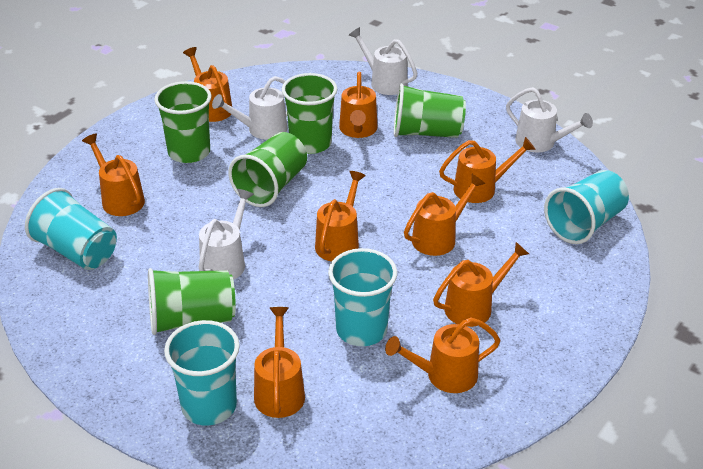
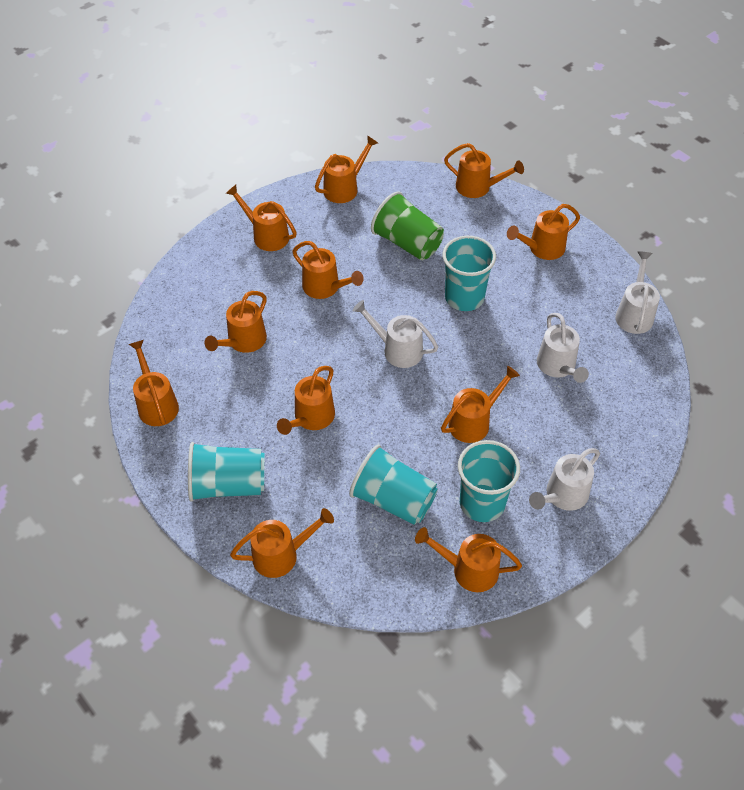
green cup: 5 -> 1
orange watering can: 9 -> 11

